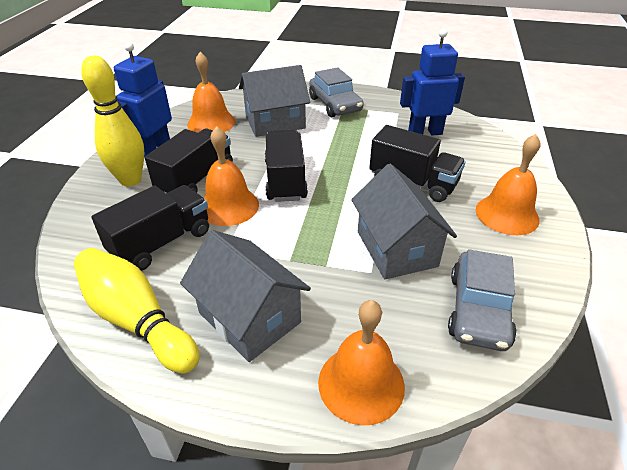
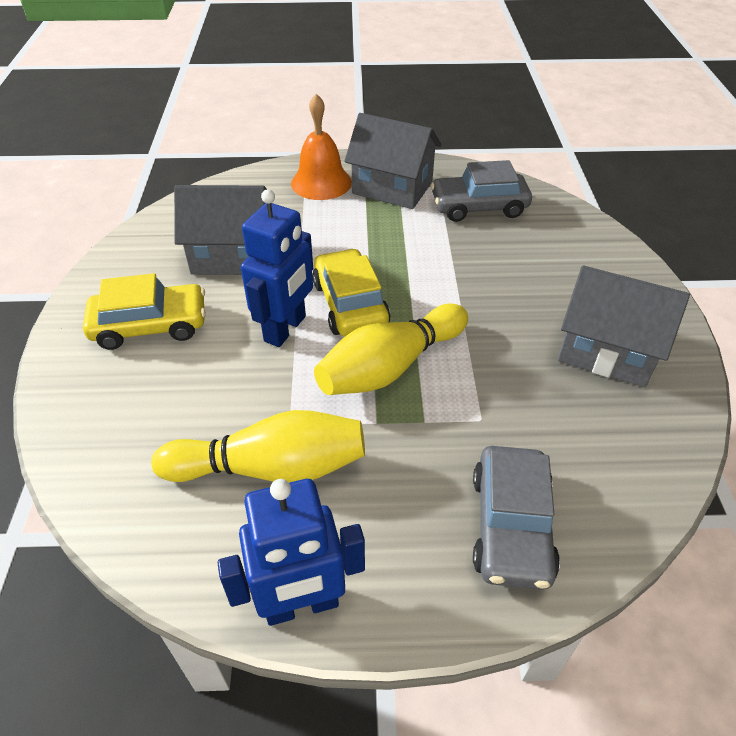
black truck: 4 -> 0
orange bell: 4 -> 1
yellow car: 0 -> 2

